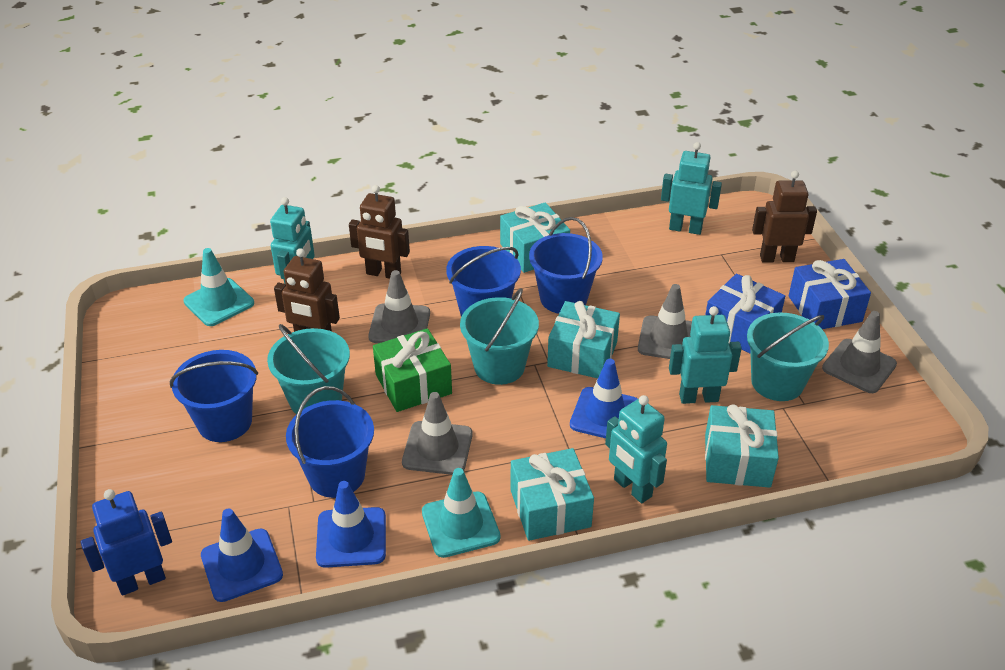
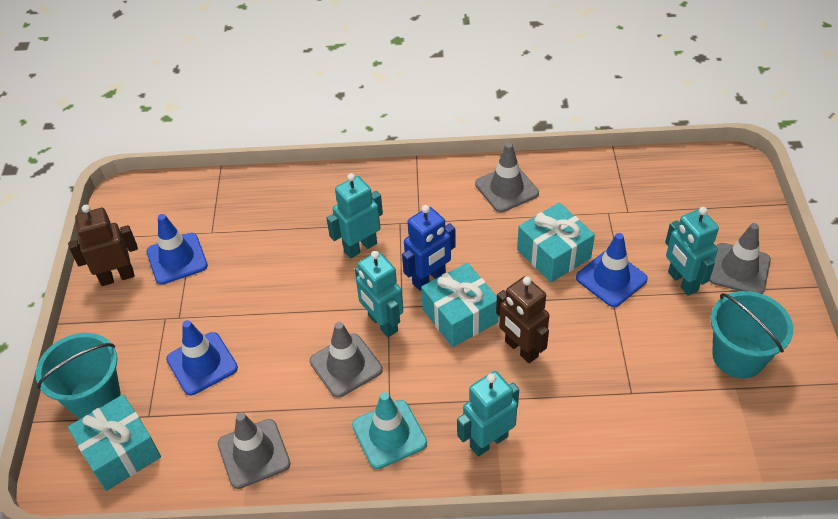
blue bucket: 4 -> 0
blue gift: 2 -> 0
brown robot: 3 -> 2
green gift: 1 -> 0
turquoise bucket: 3 -> 2
turquoise gift: 4 -> 3
turquoise traffic cone: 2 -> 1

